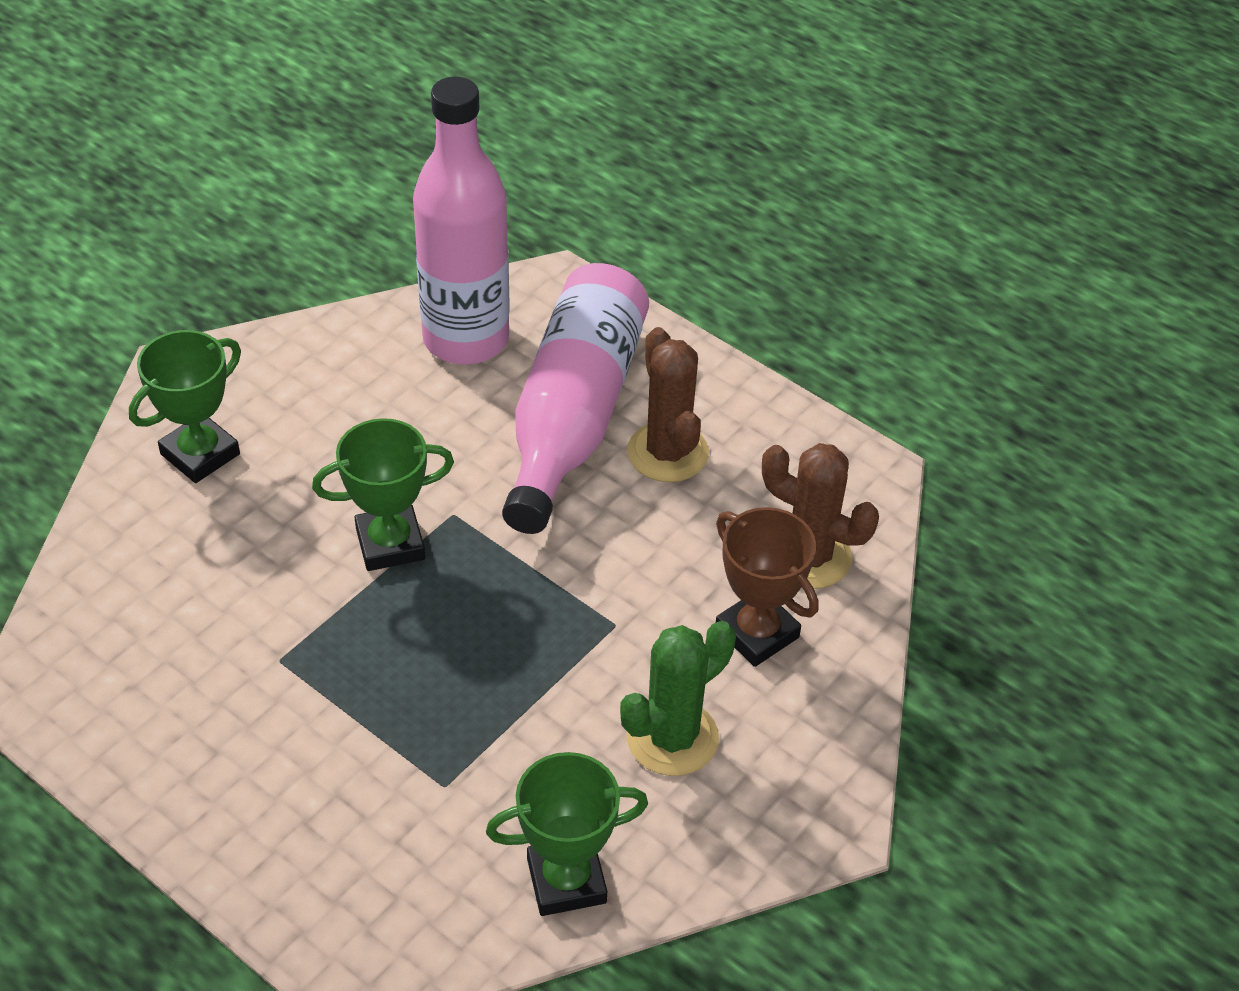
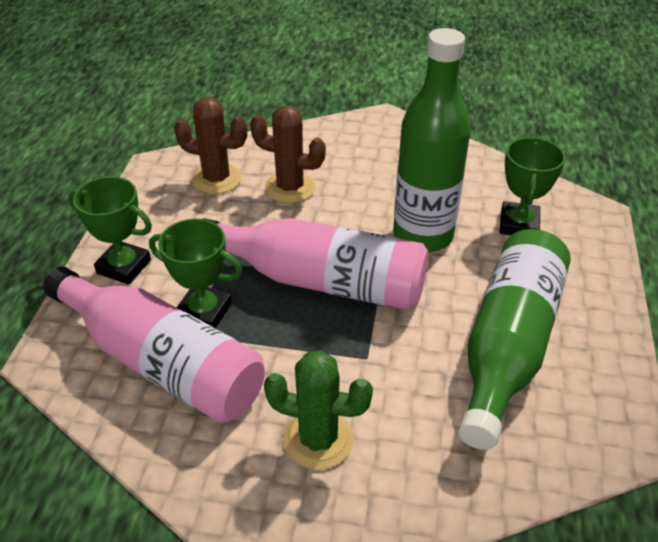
brown trophy: 1 -> 0
green bottle: 0 -> 2

